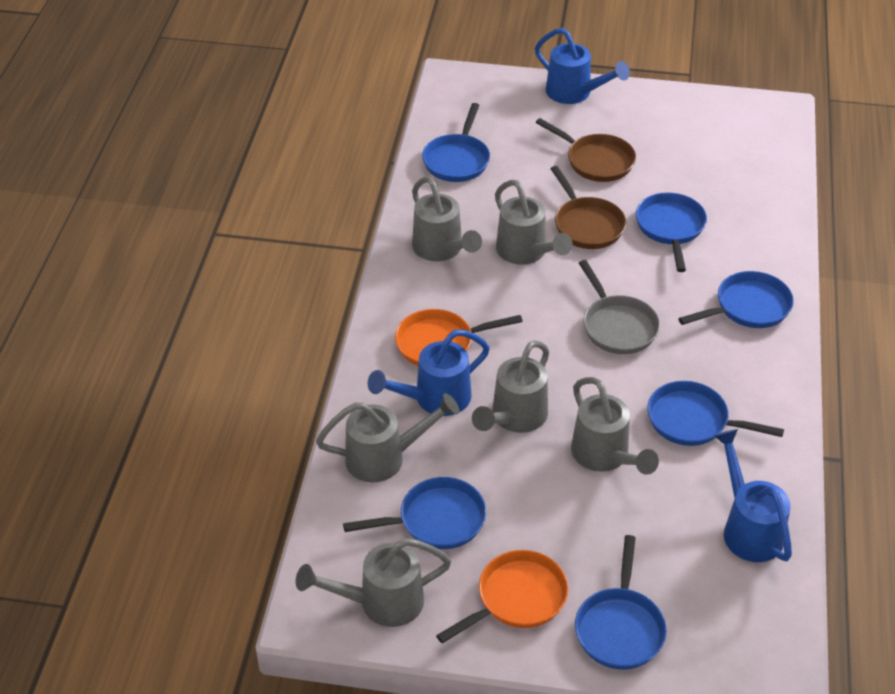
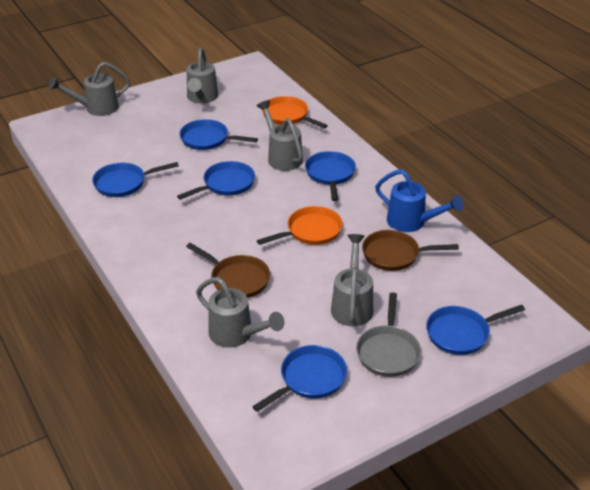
blue watering can: 3 -> 1
grey watering can: 6 -> 5

